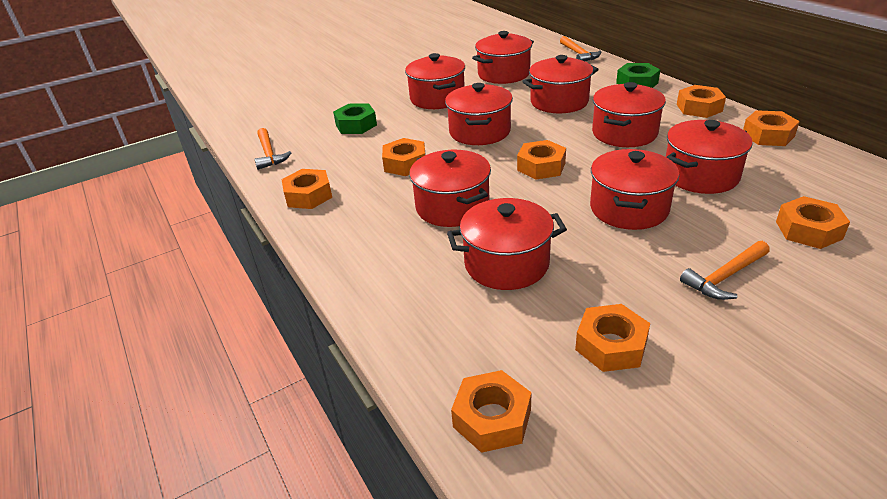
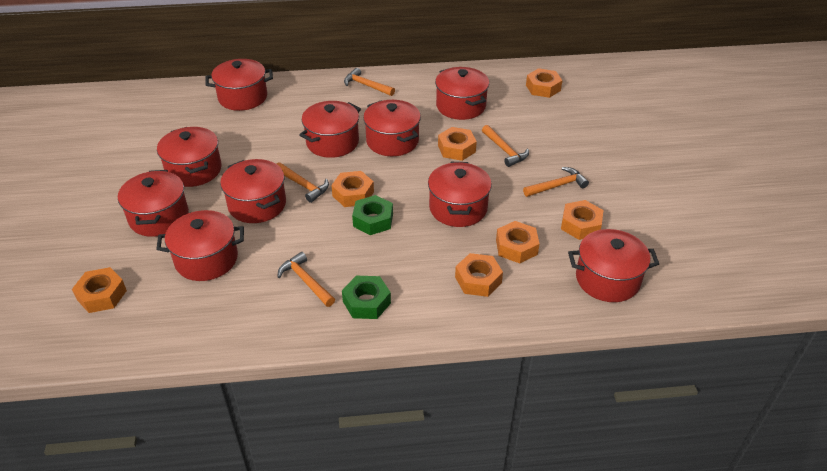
orange hammer: 3 -> 5
orange nut: 8 -> 7
red pot: 9 -> 10

